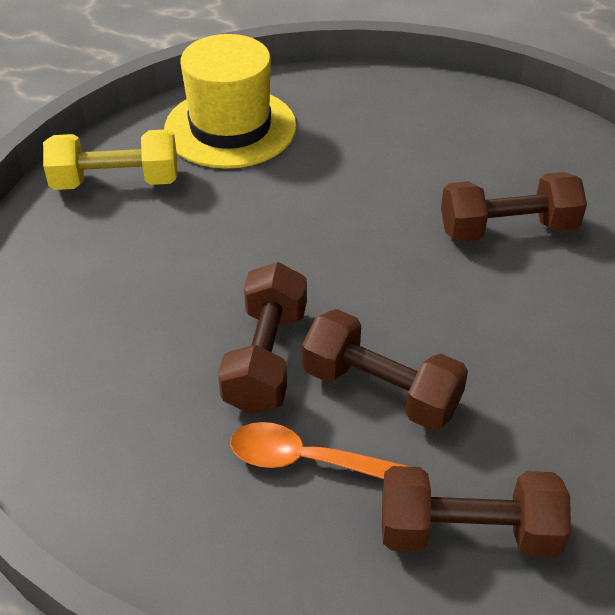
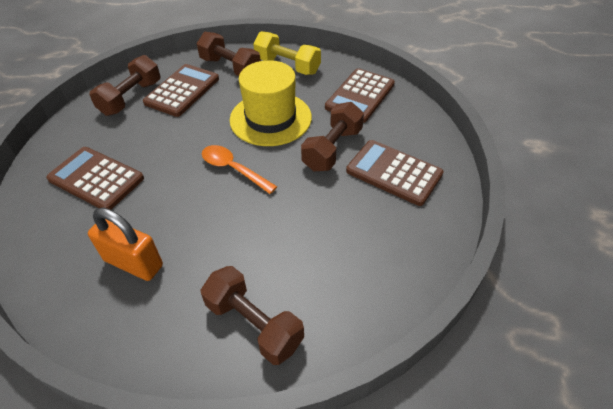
brown calculator: 0 -> 4
orange padlock: 0 -> 1

